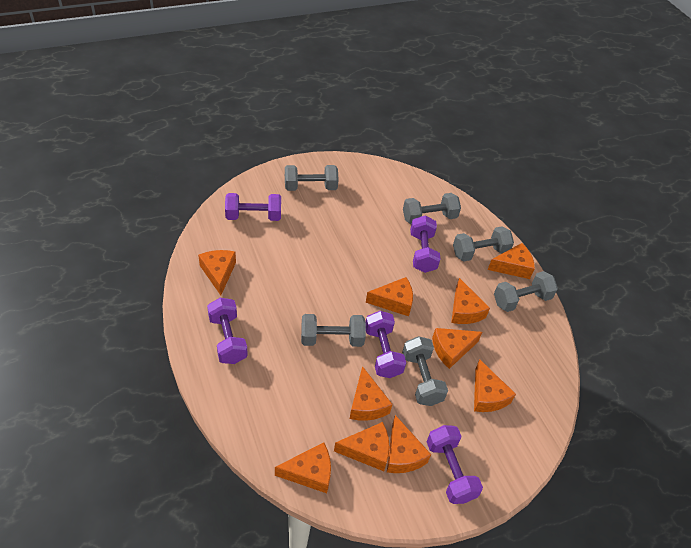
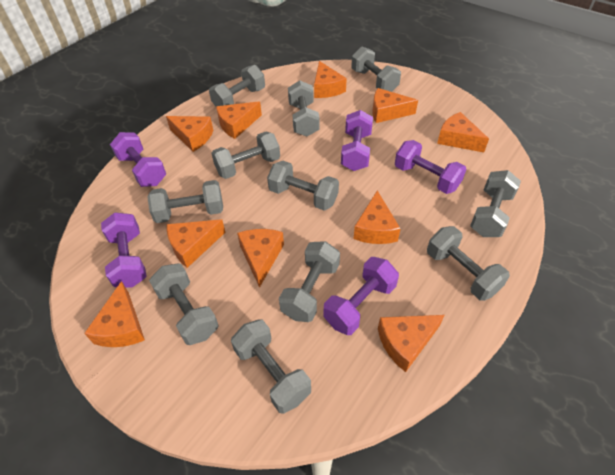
grey dumbbell: 6 -> 11

